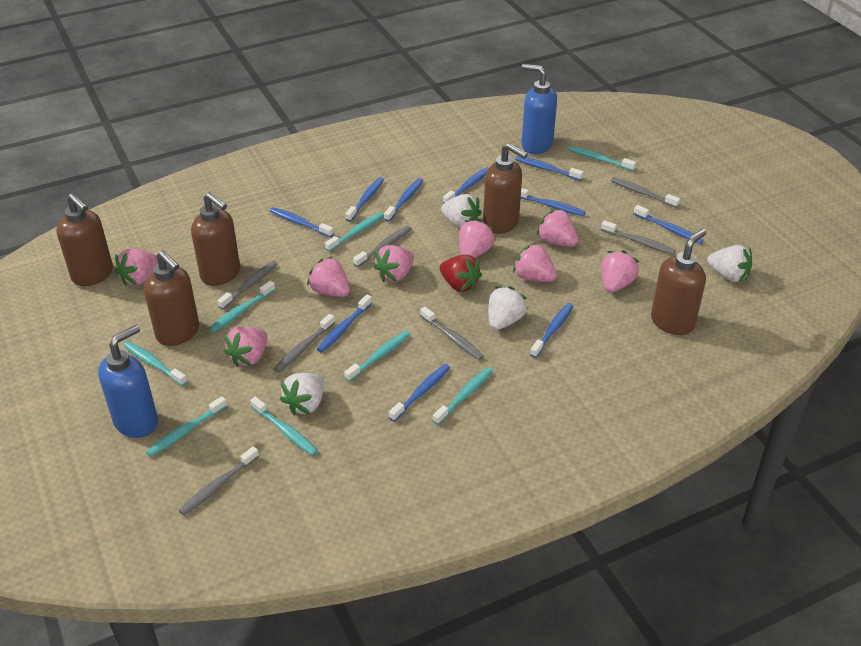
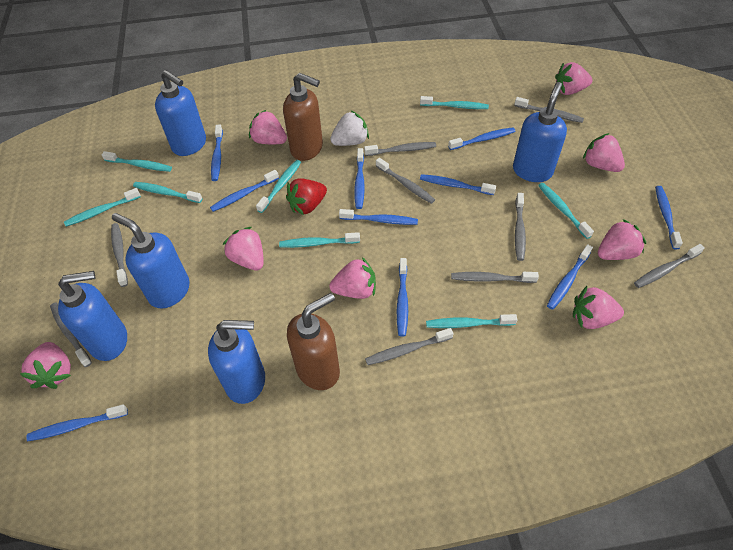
blue soap dispenser: 2 -> 5
brown soap dispenser: 5 -> 2
grey toothbrush: 7 -> 9
white strawberry: 4 -> 1

